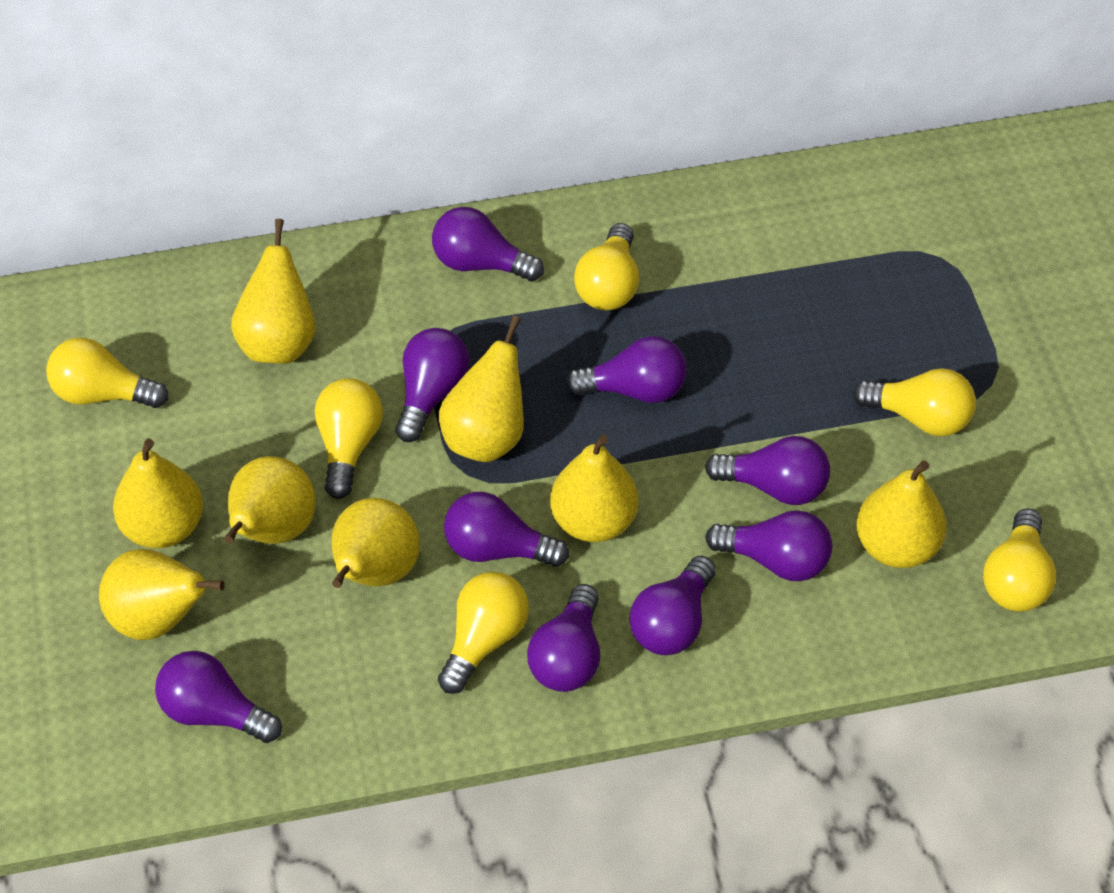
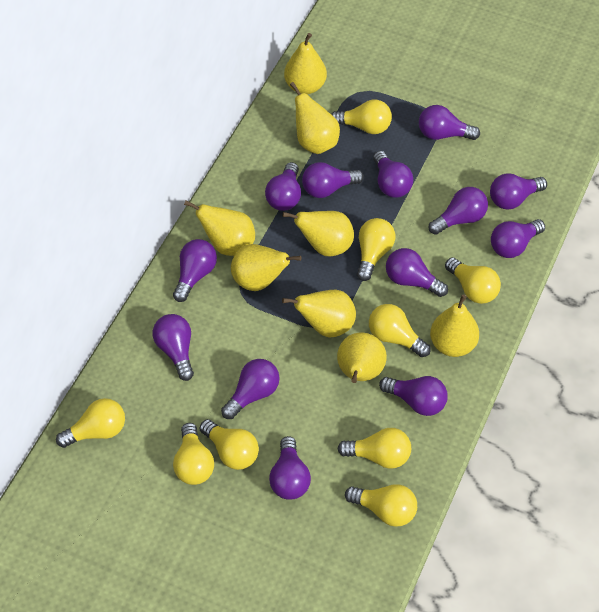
purple light bulb: 9 -> 13
yellow light bulb: 6 -> 9

